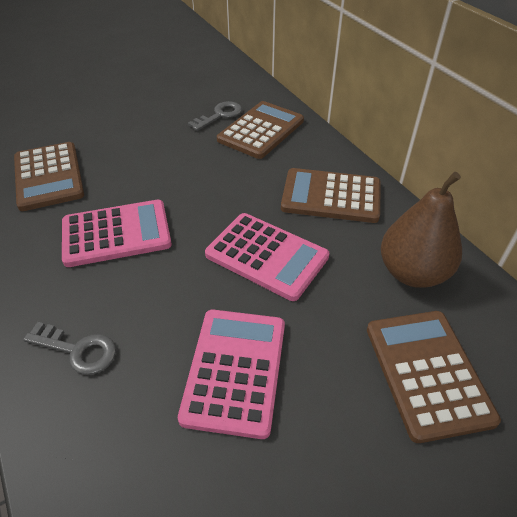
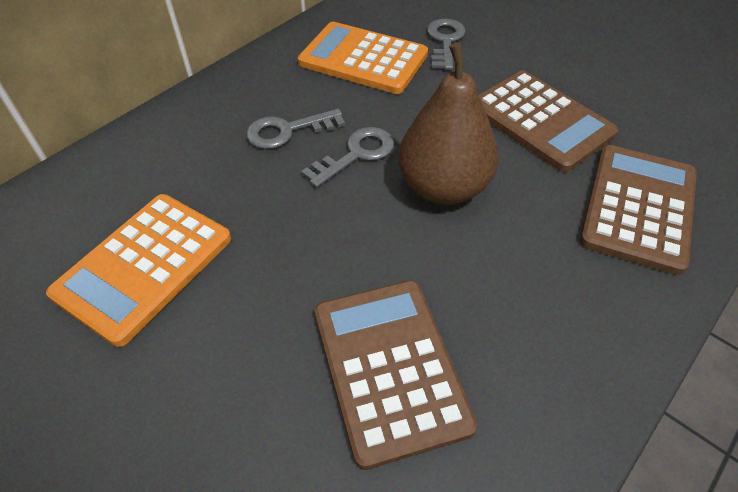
brown calculator: 4 -> 3
grey key: 2 -> 3
orange calculator: 0 -> 2
pink calculator: 3 -> 0

